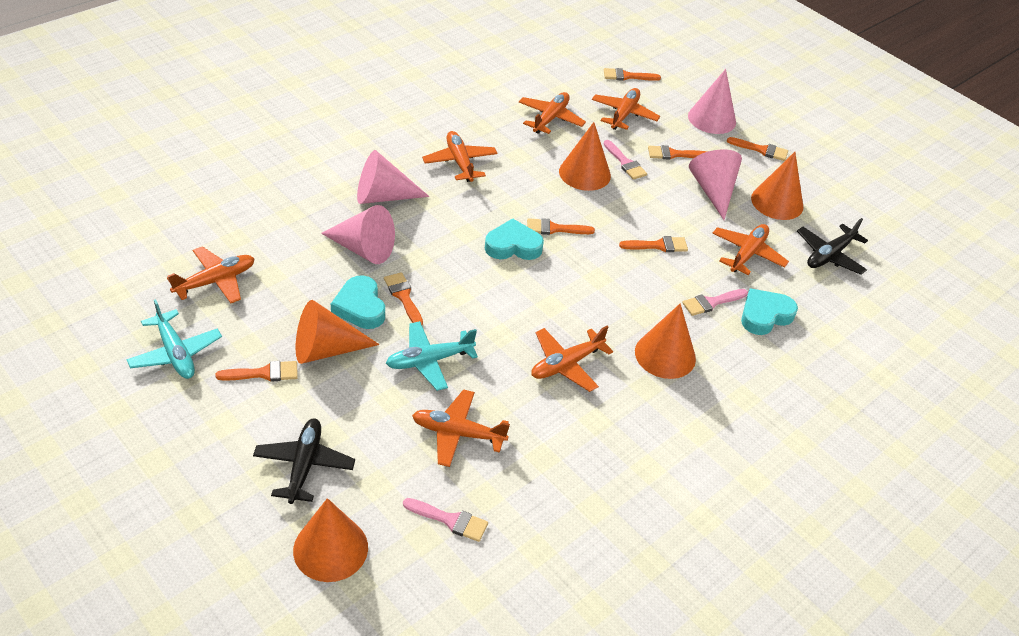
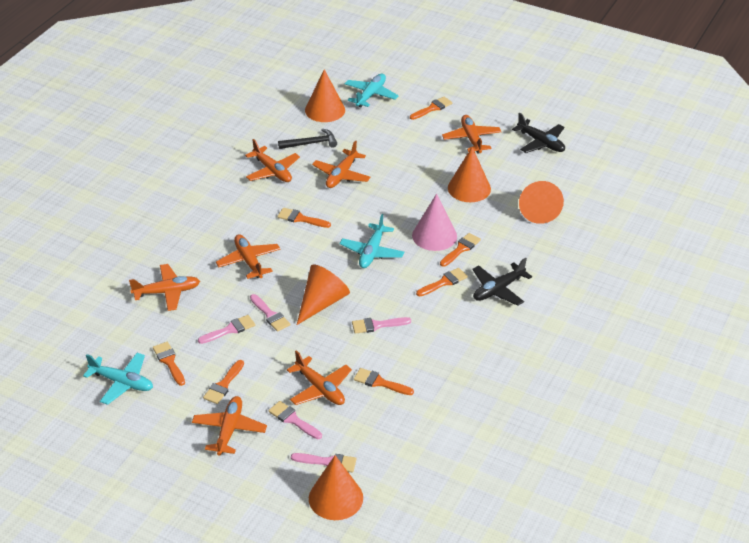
black hammer: 0 -> 1
pink brush: 3 -> 5
pink cone: 4 -> 1
turquoise heart: 3 -> 0
turquoise plane: 2 -> 3

